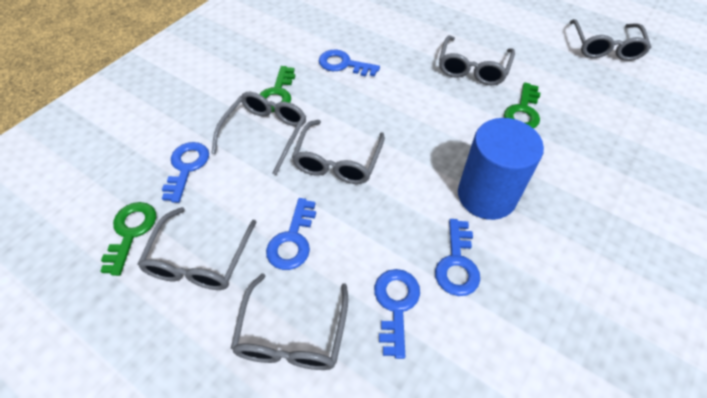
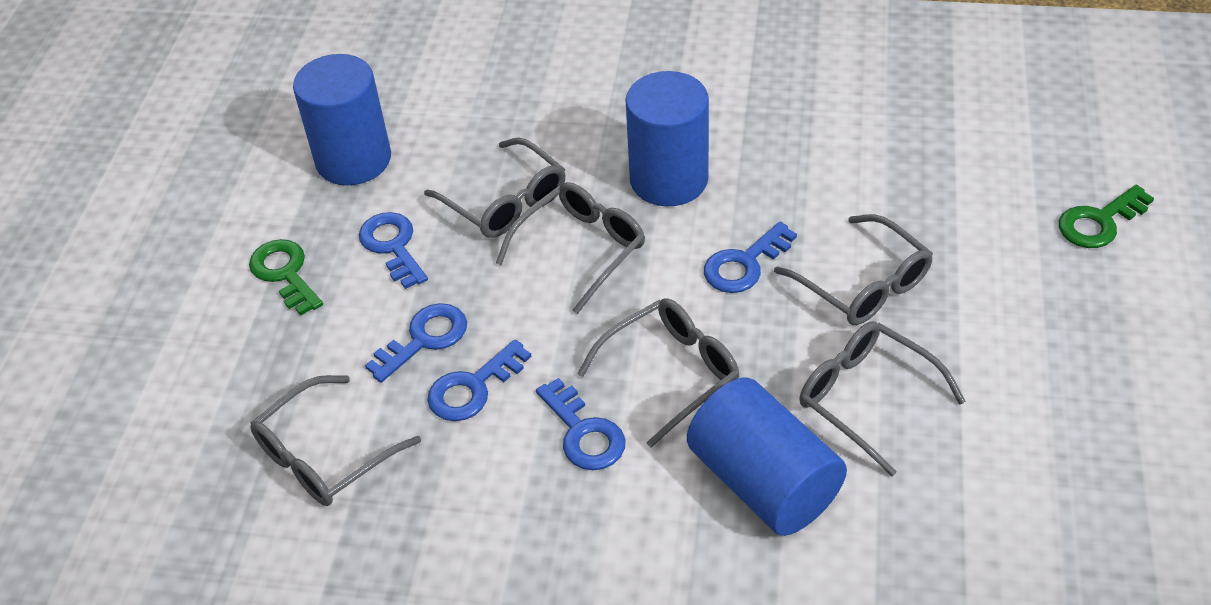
blue cylinder: 1 -> 3
green key: 3 -> 2

